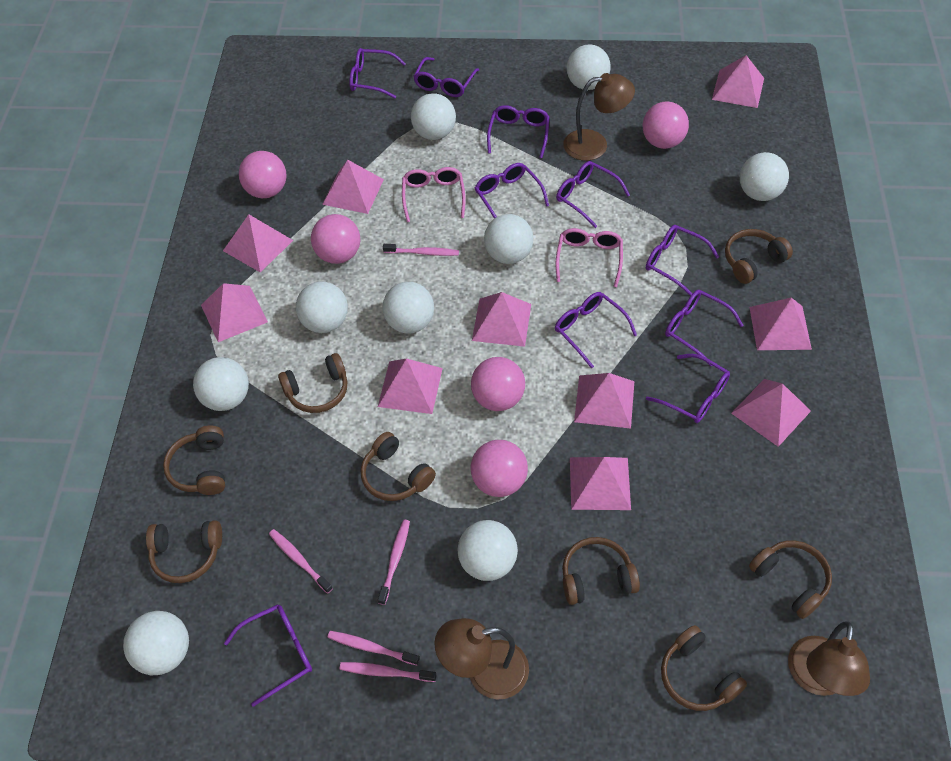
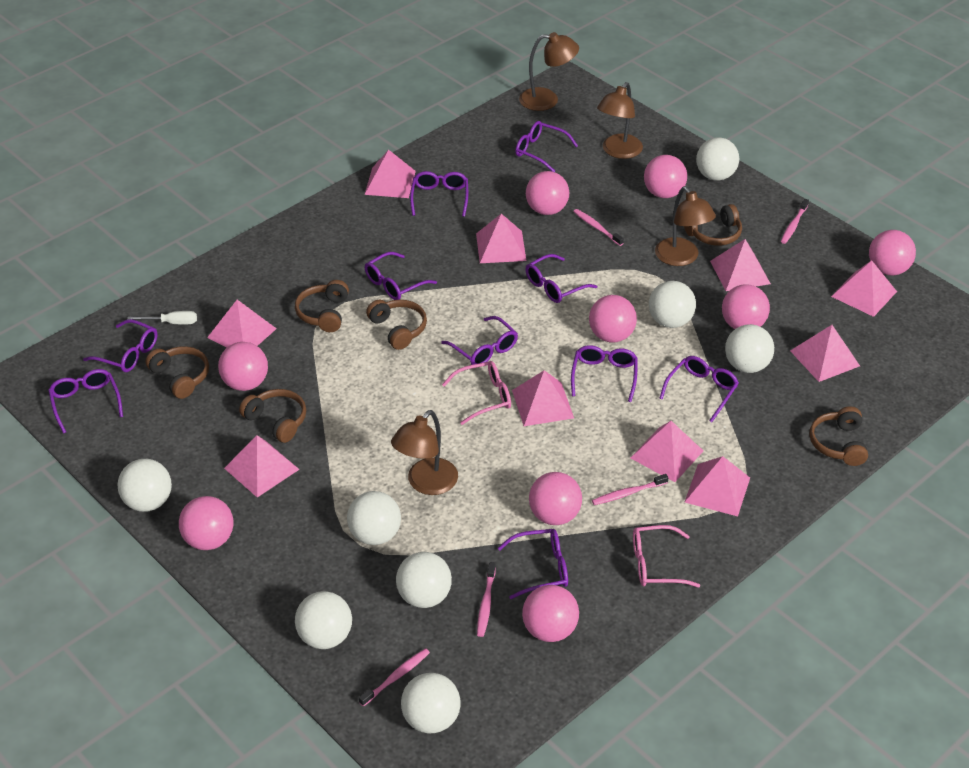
brown headphones: 8 -> 6
brown lamp: 3 -> 4
pink ball: 5 -> 9
white ball: 9 -> 8
white screwdriver: 0 -> 1

